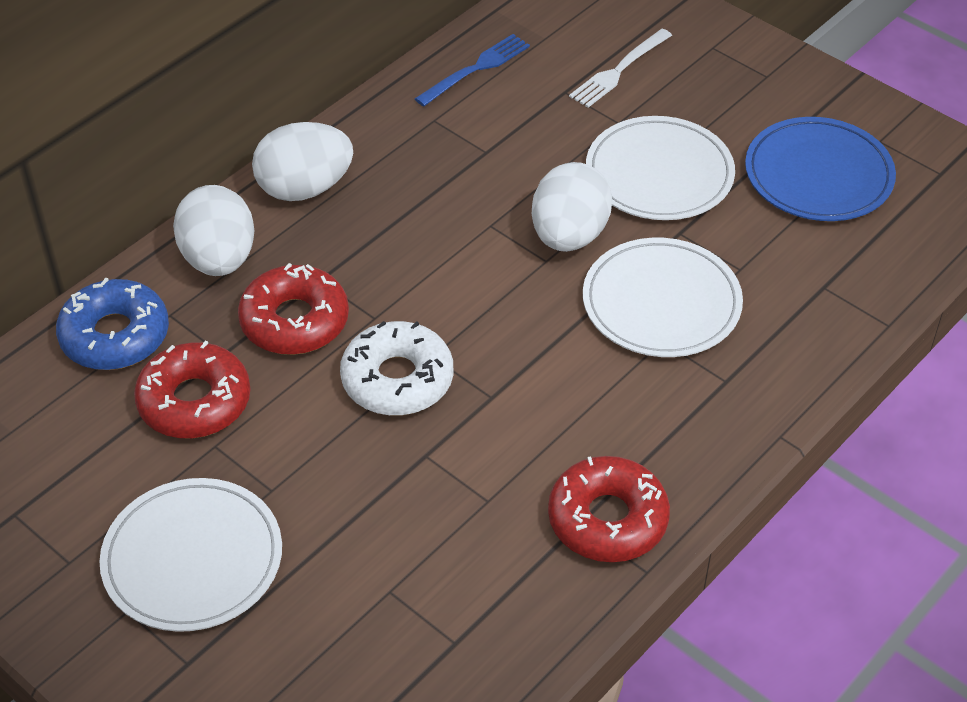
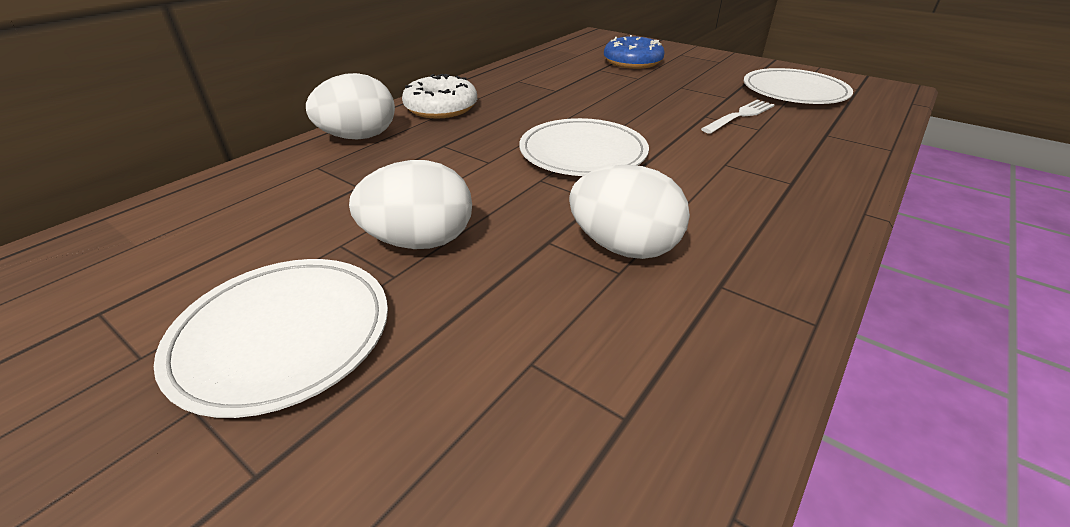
blue fork: 1 -> 0
blue plate: 1 -> 0
red donut: 3 -> 0

